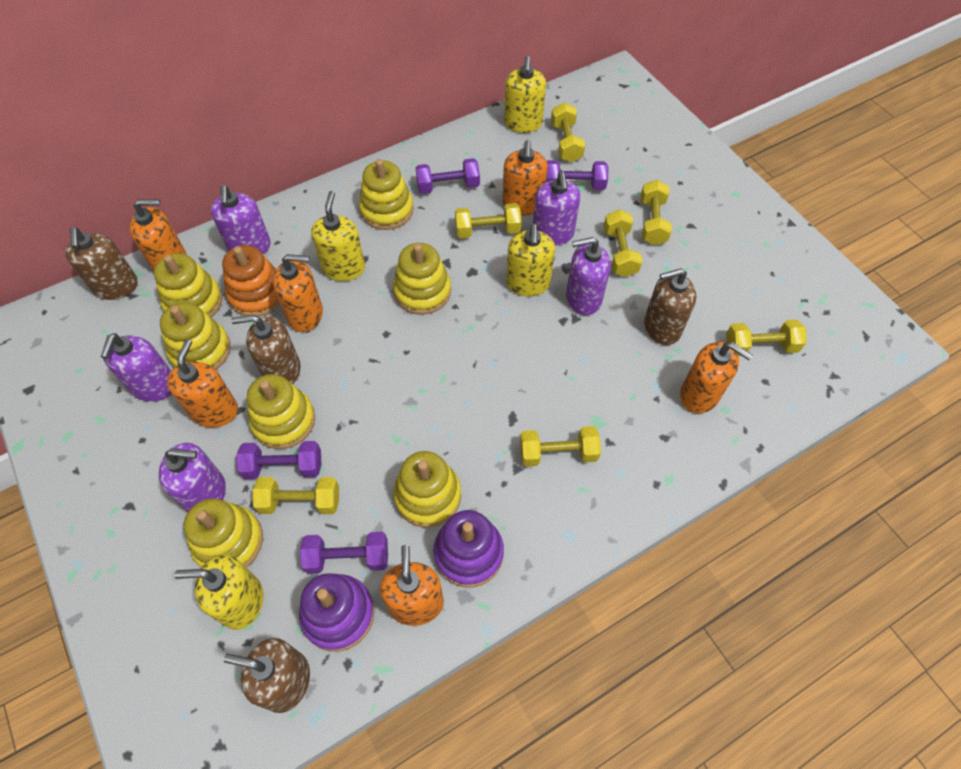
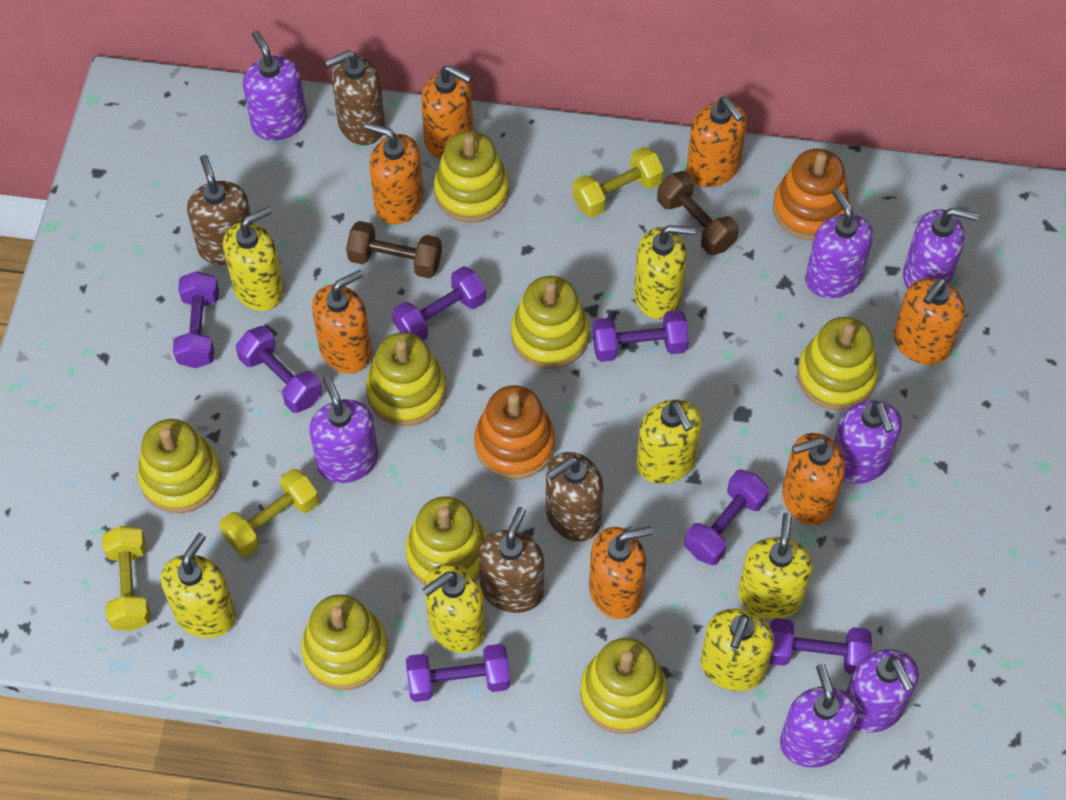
brown dumbbell: 0 -> 2
orange soap dispenser: 6 -> 7
orange stacking toy: 1 -> 2
purple dumbbell: 4 -> 7
purple soap dispenser: 5 -> 7
purple stacking toy: 2 -> 0
yellow dumbbell: 7 -> 3
yellow soap dispenser: 4 -> 7
yellow stacking toy: 7 -> 8

